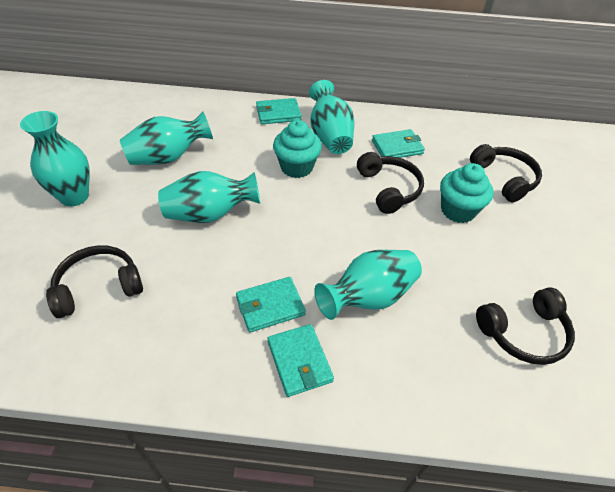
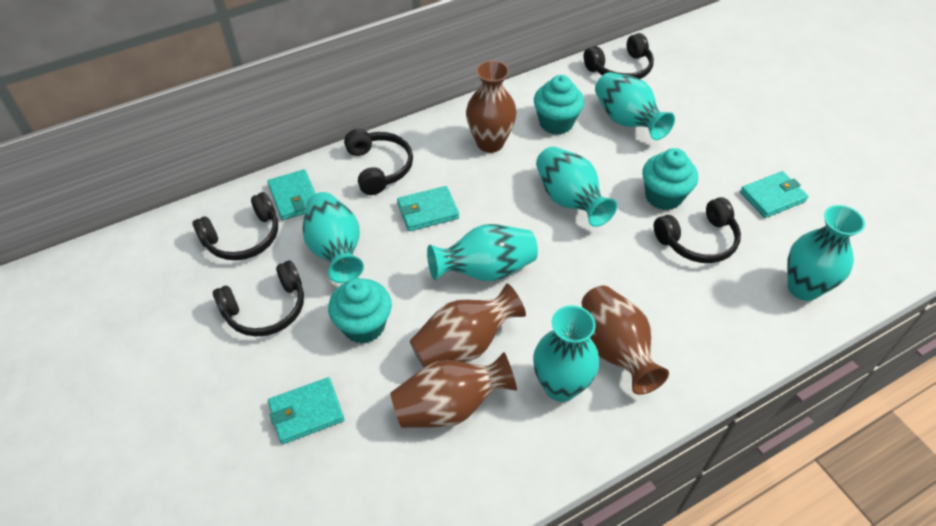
black headphones: 4 -> 5
brown vase: 0 -> 4
turquoise cupcake: 2 -> 3
turquoise vase: 5 -> 6

